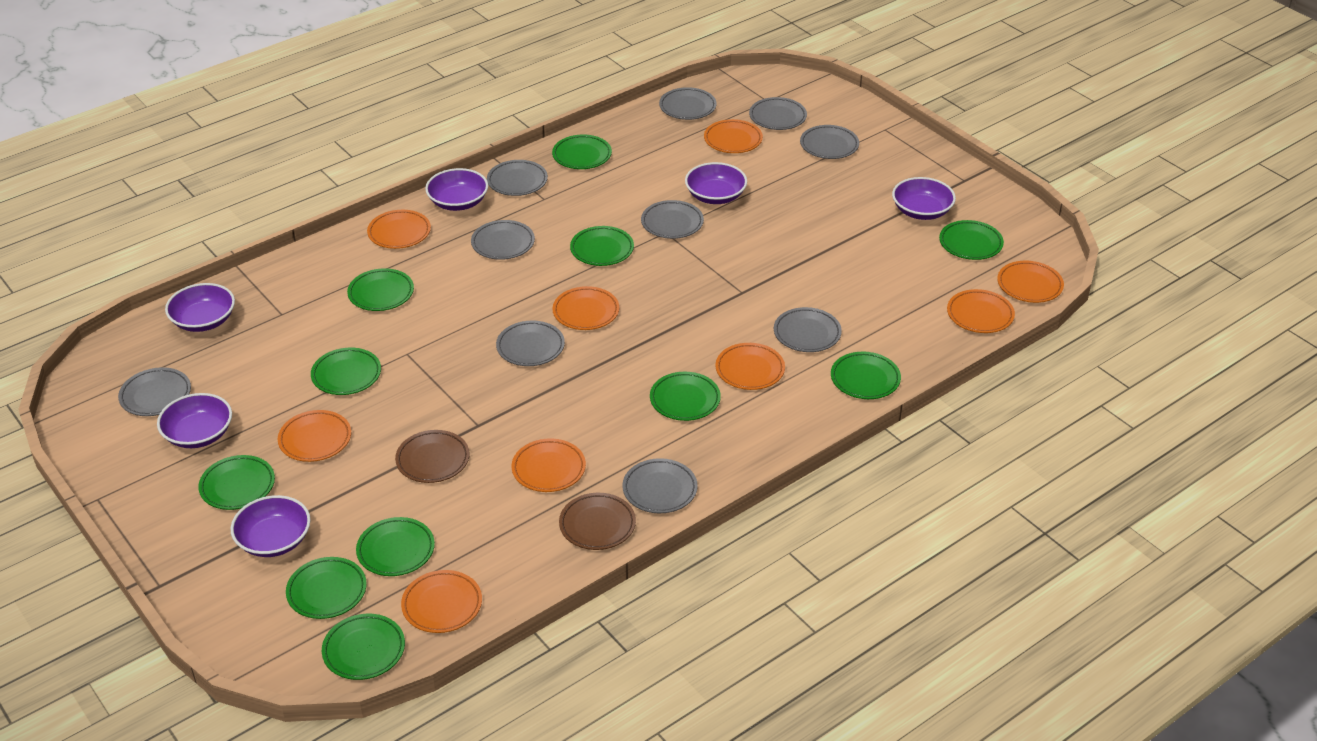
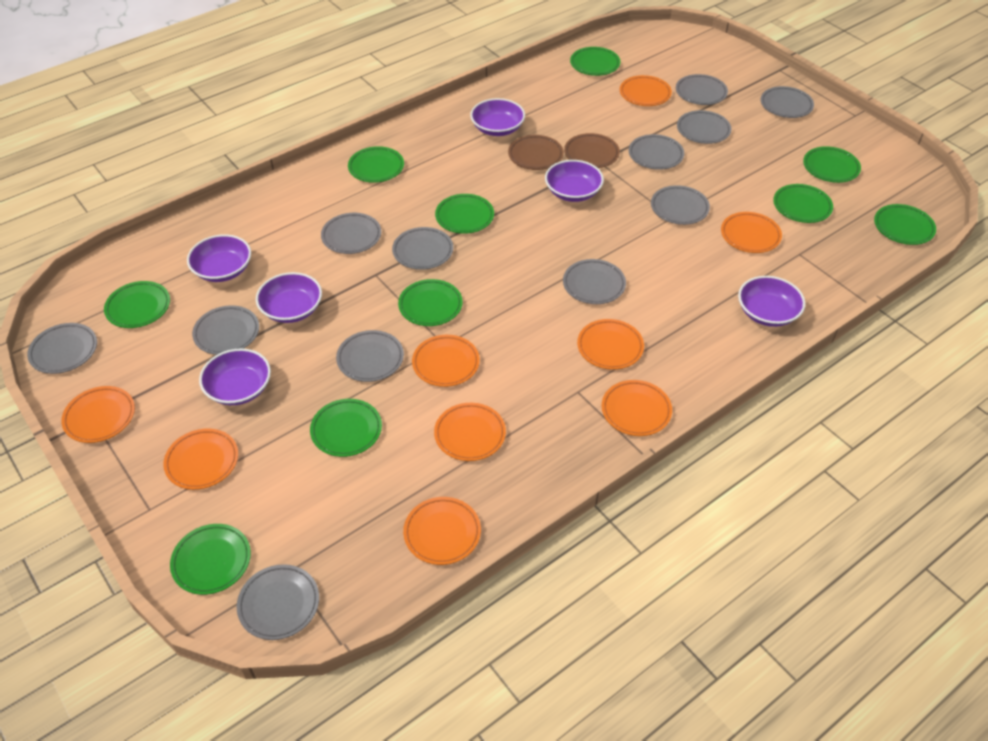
green plate: 11 -> 10
grey plate: 10 -> 12

